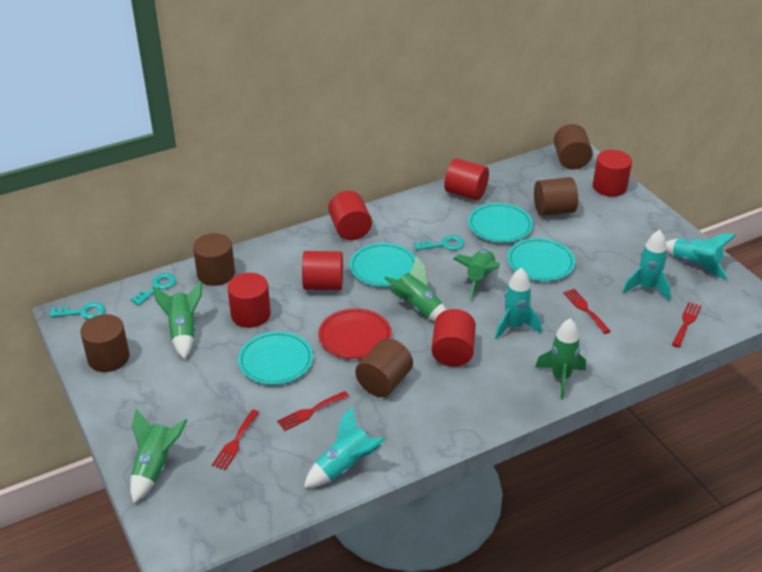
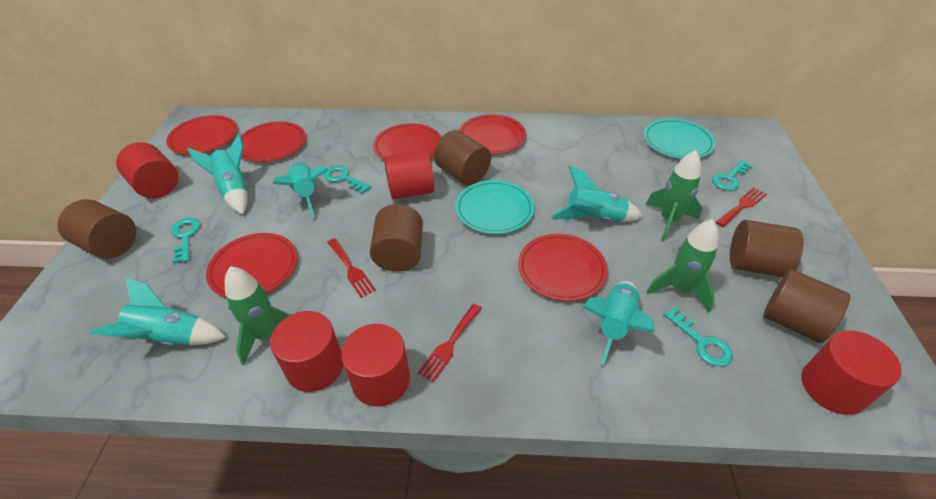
green rocket: 5 -> 3
red cylinder: 6 -> 5
red fork: 4 -> 3
red plate: 1 -> 6
turquoise key: 3 -> 4
turquoise plate: 4 -> 2
turquoise rocket: 4 -> 5

